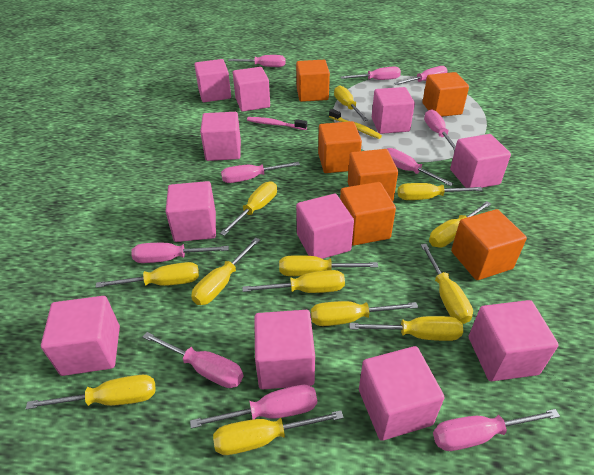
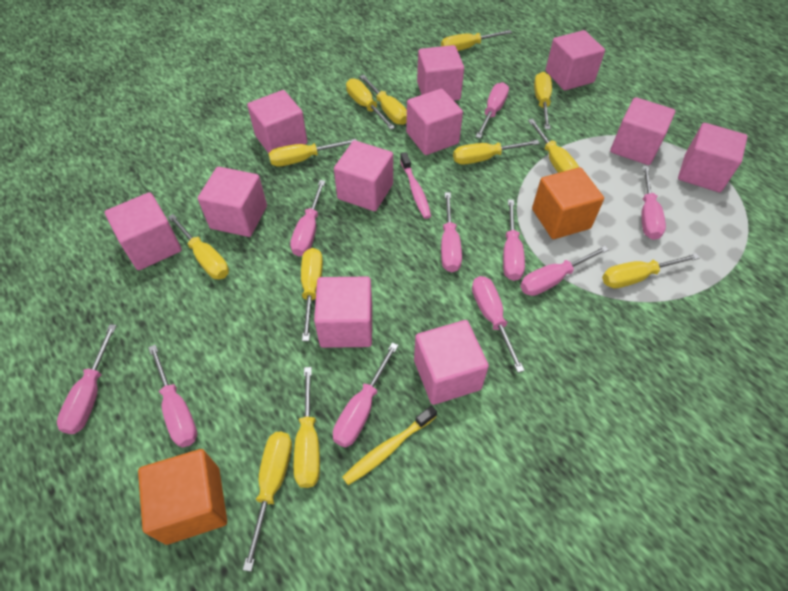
orange cube: 6 -> 2
yellow screwdriver: 13 -> 12

